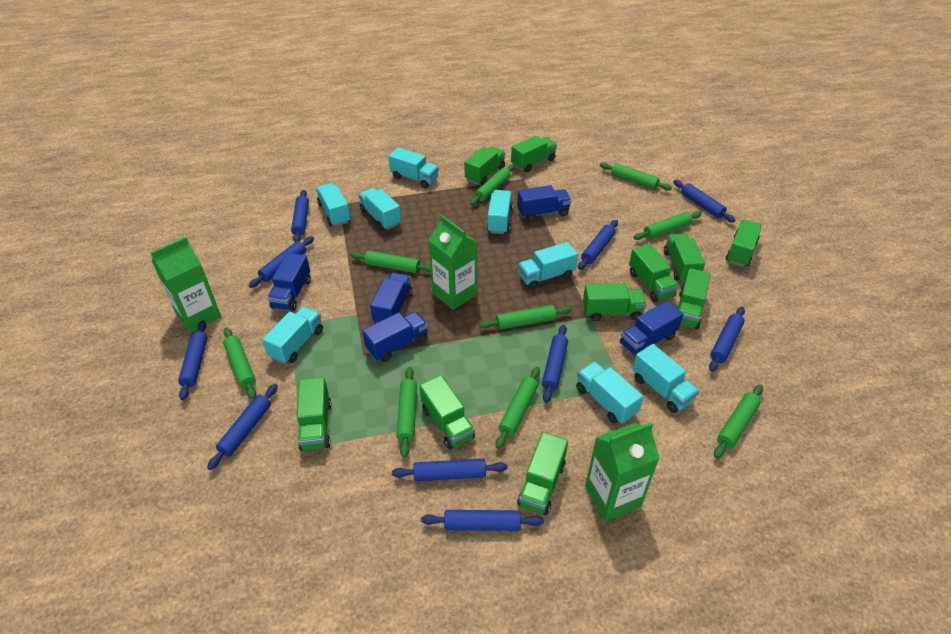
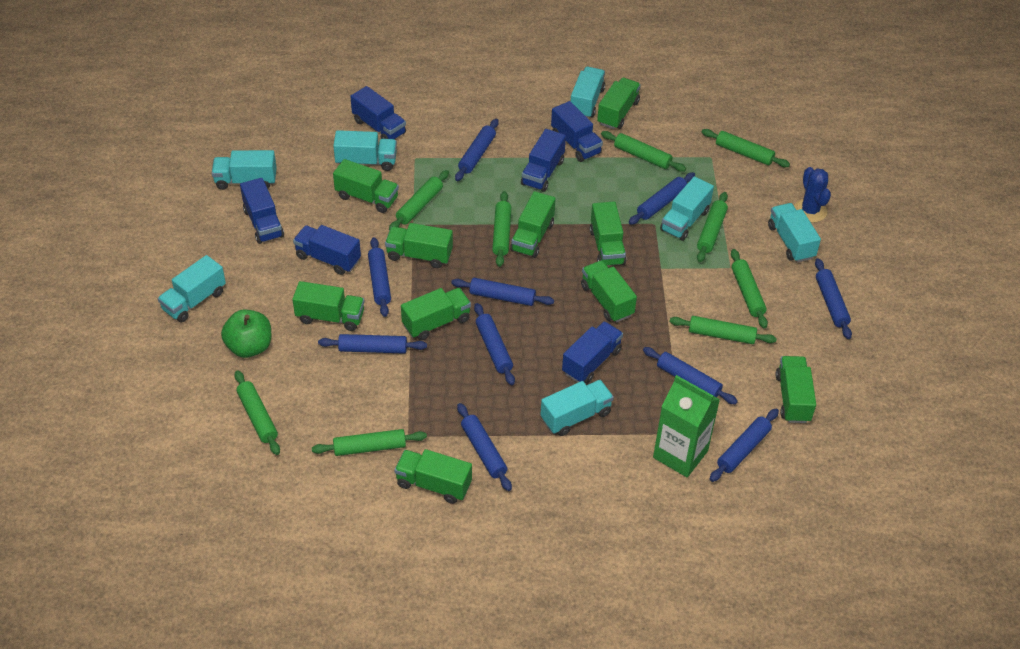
blue cactus: 0 -> 1
blue truck: 5 -> 6
green apple: 0 -> 1
green carton: 3 -> 1
turquoise truck: 8 -> 7

